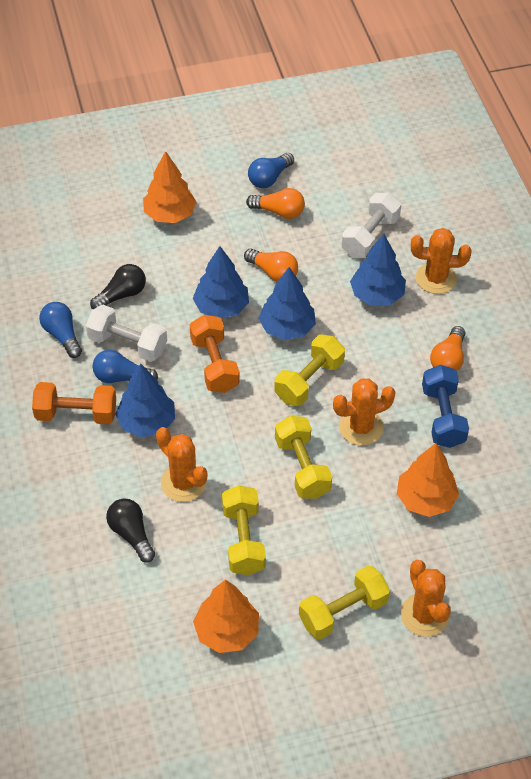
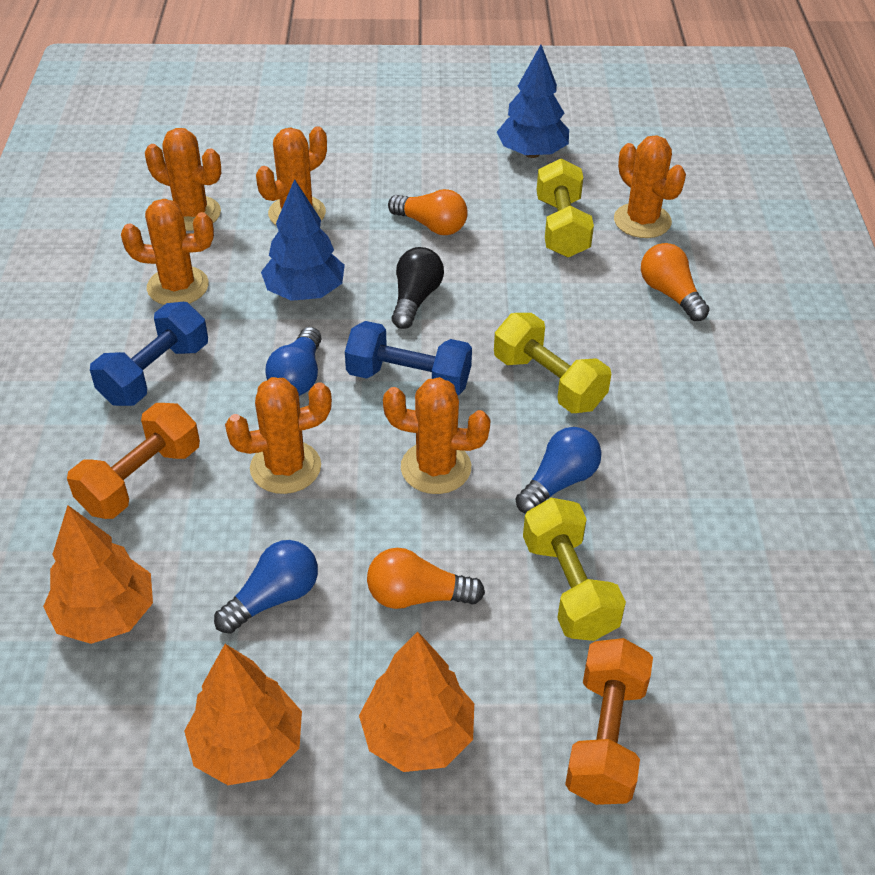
black light bulb: 2 -> 1
blue dumbbell: 1 -> 2
blue tree: 4 -> 2
orange cactus: 4 -> 6
white dumbbell: 2 -> 0
yellow dumbbell: 4 -> 3

